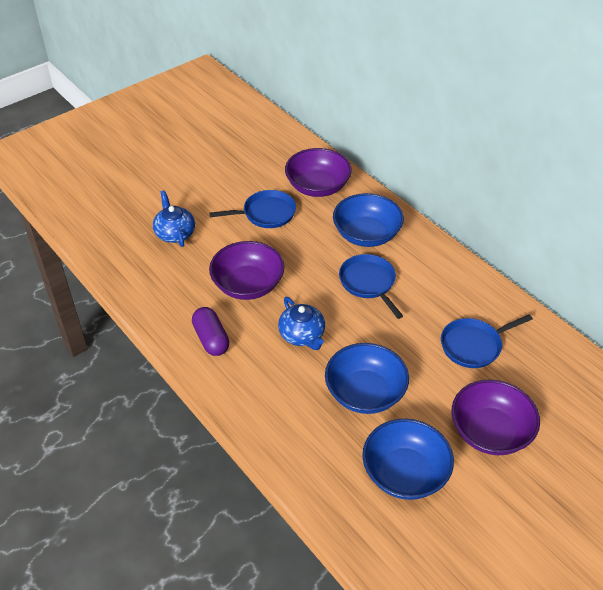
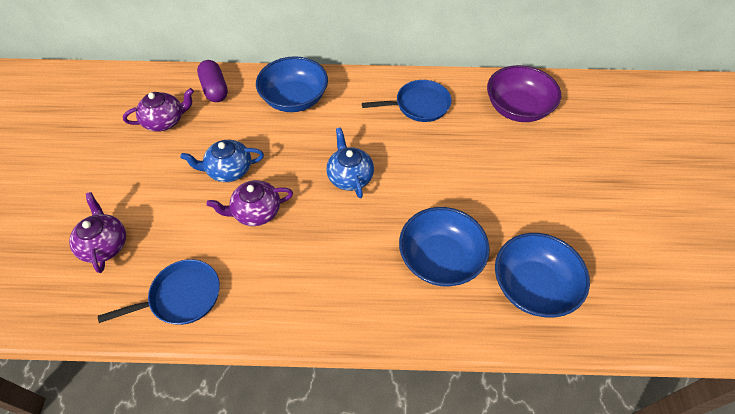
blue pan: 3 -> 2
purple bowl: 3 -> 1
purple teapot: 0 -> 3

